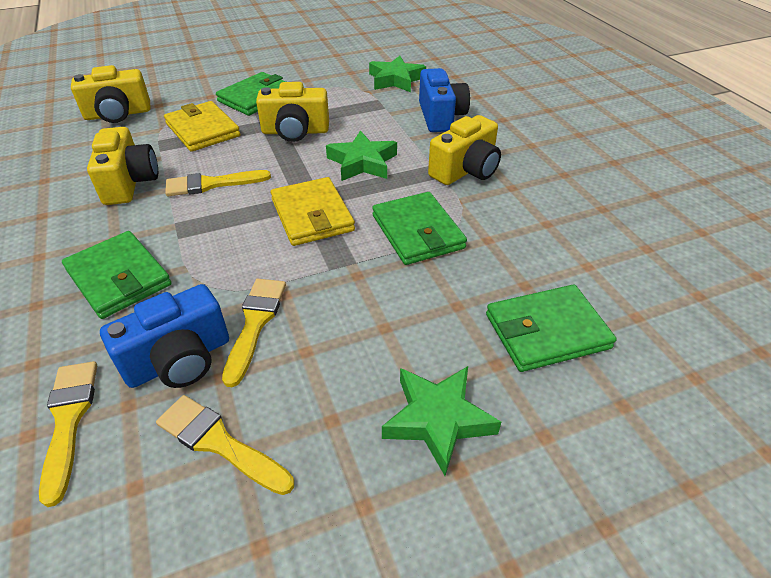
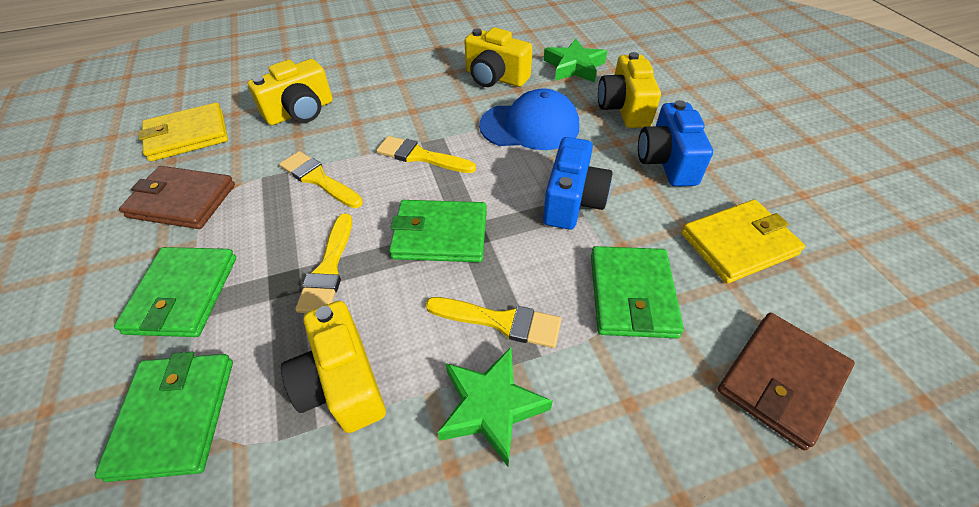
blue cap: 0 -> 1
brown wallet: 0 -> 2
green star: 3 -> 2

